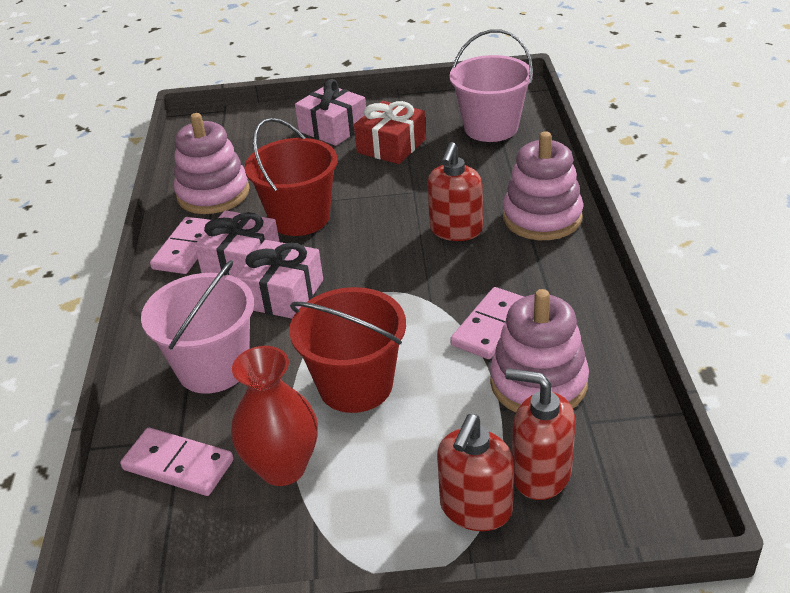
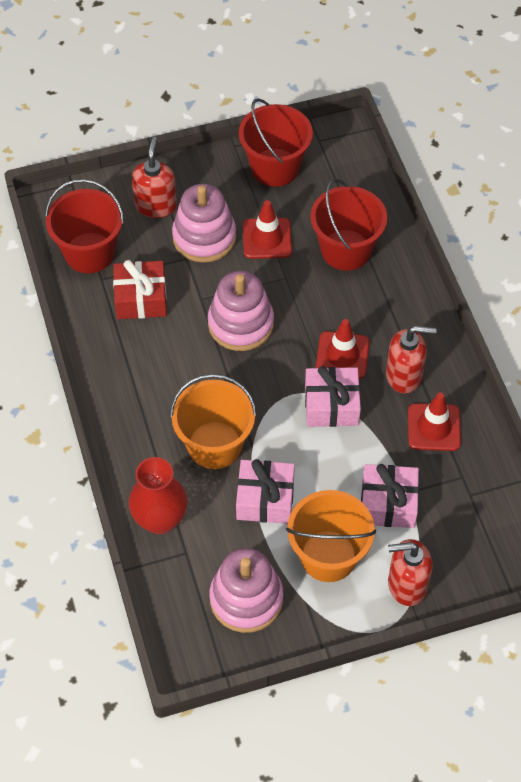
orange bucket: 0 -> 2
pink bucket: 2 -> 0
pink domino: 3 -> 0
red bucket: 2 -> 3
red traffic cone: 0 -> 3

